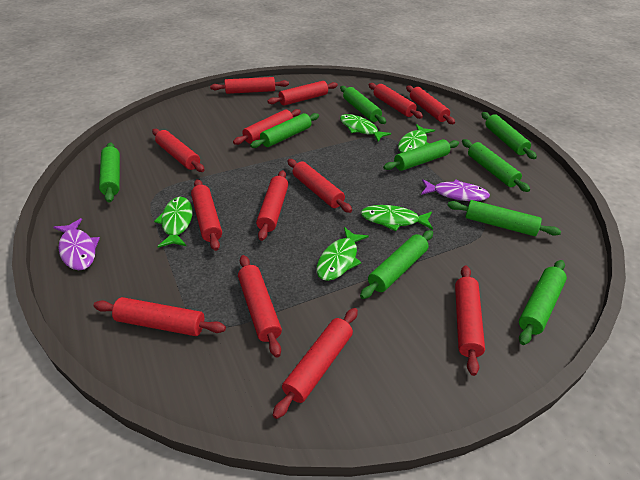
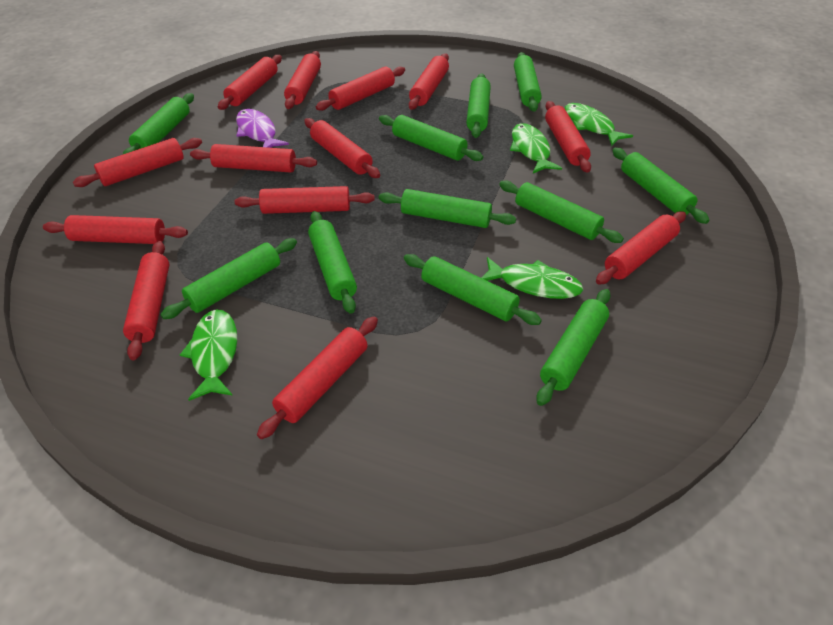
green fish: 5 -> 4
green rolling pin: 9 -> 11
purple fish: 2 -> 1

